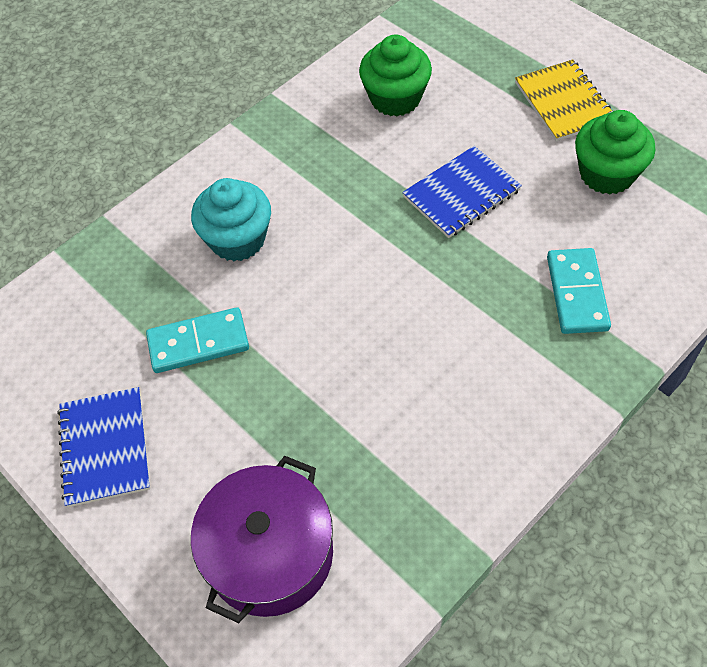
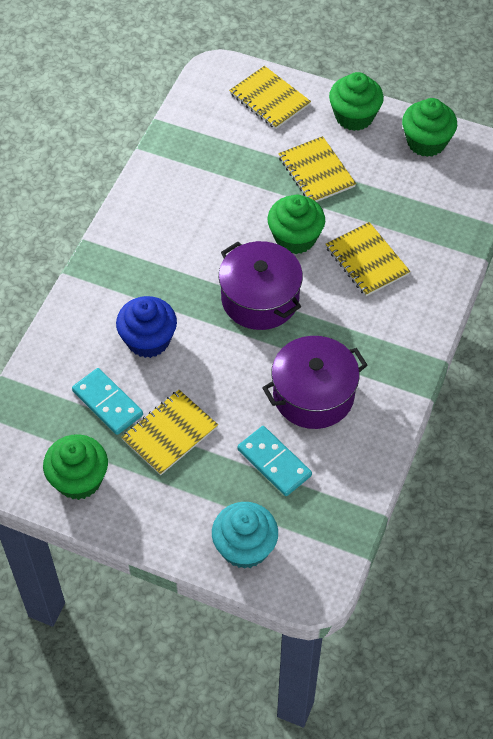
blue cupcake: 0 -> 1
blue notebook: 2 -> 0
green cupcake: 2 -> 4
purple pot: 1 -> 2
yellow notebook: 1 -> 4

